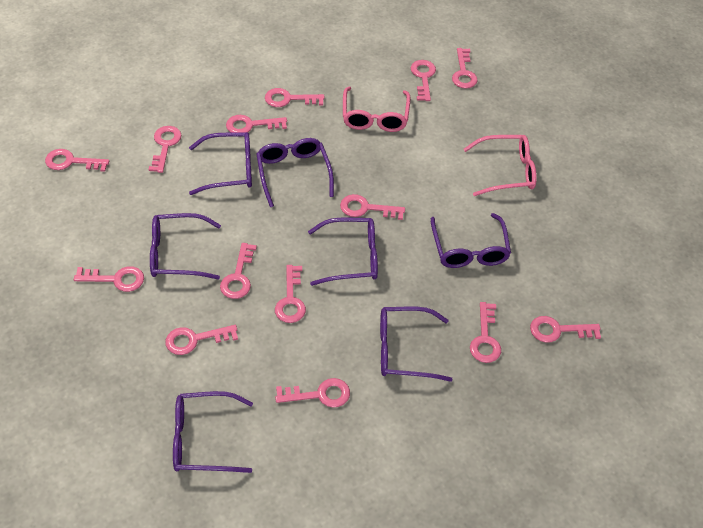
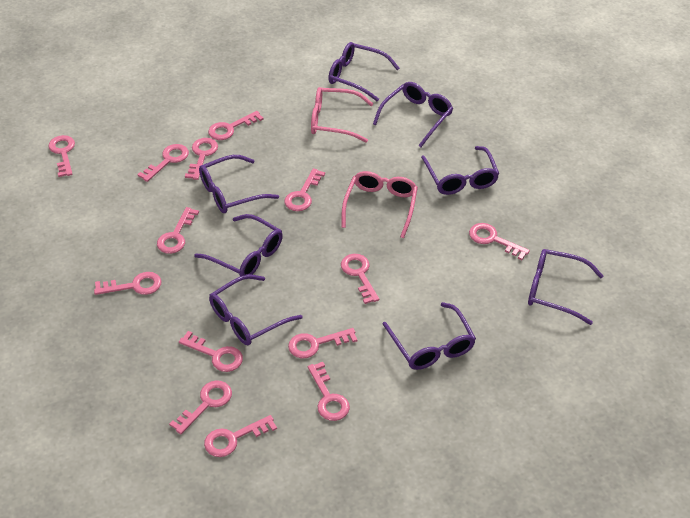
purple glasses: 7 -> 8

